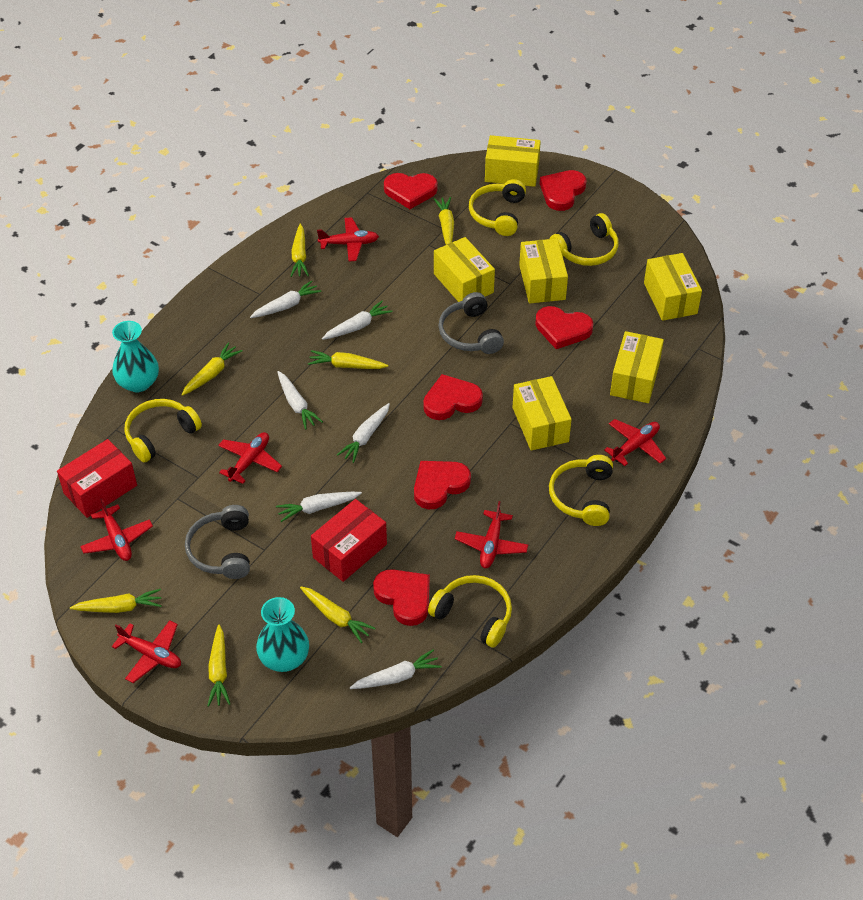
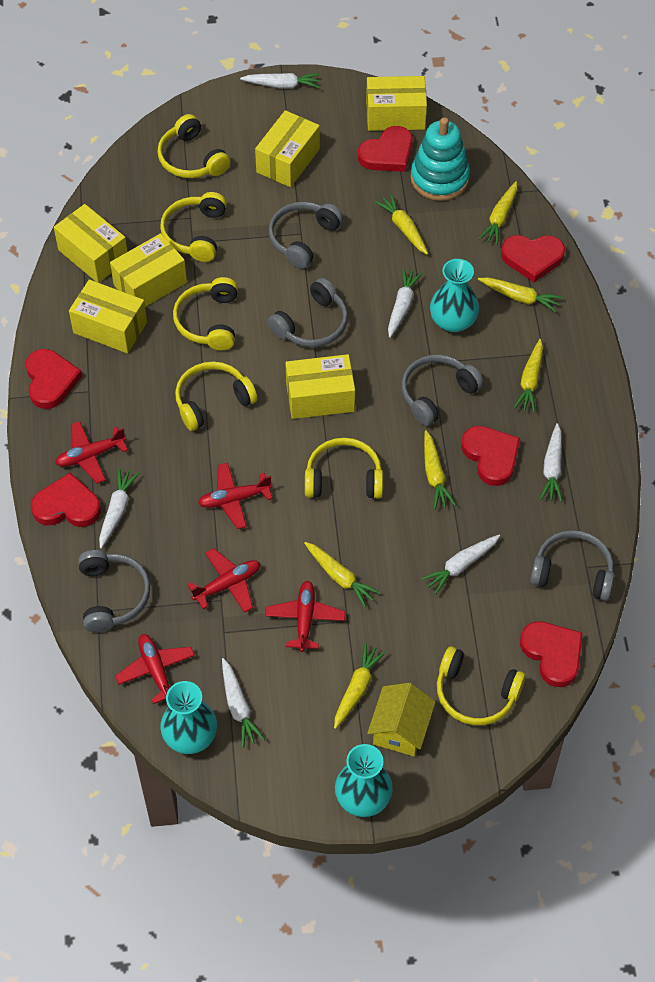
grey headphones: 2 -> 5
red box: 2 -> 0
red plane: 6 -> 5
turquoise stacking toy: 0 -> 1
turquoise vase: 2 -> 3
yellow headphones: 5 -> 6
yellow house: 0 -> 1

